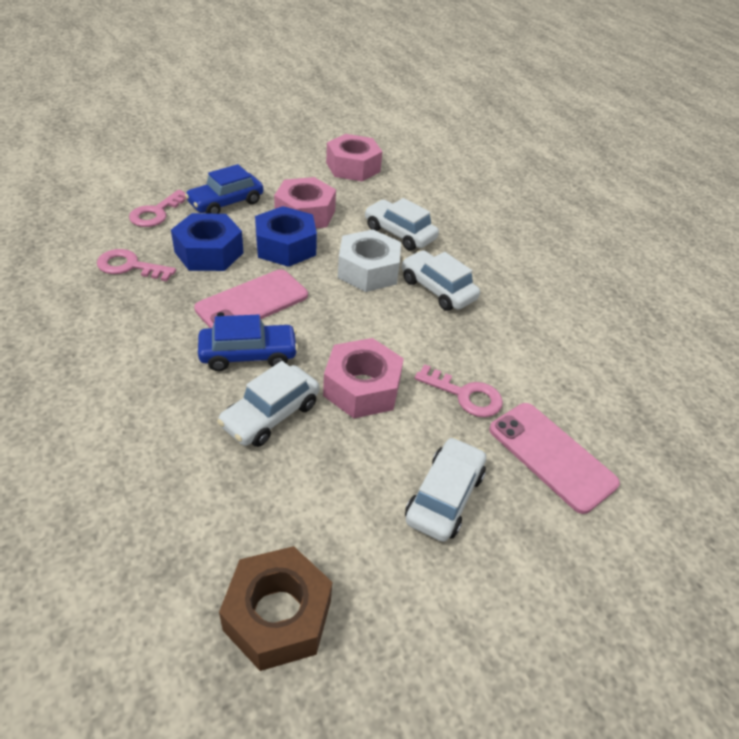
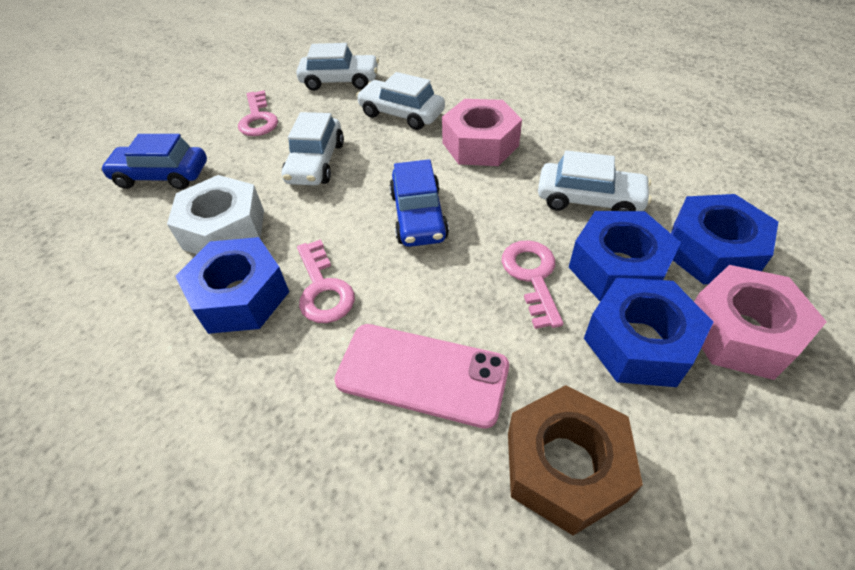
blue nut: 2 -> 4
pink nut: 3 -> 2
pink phone: 2 -> 1

